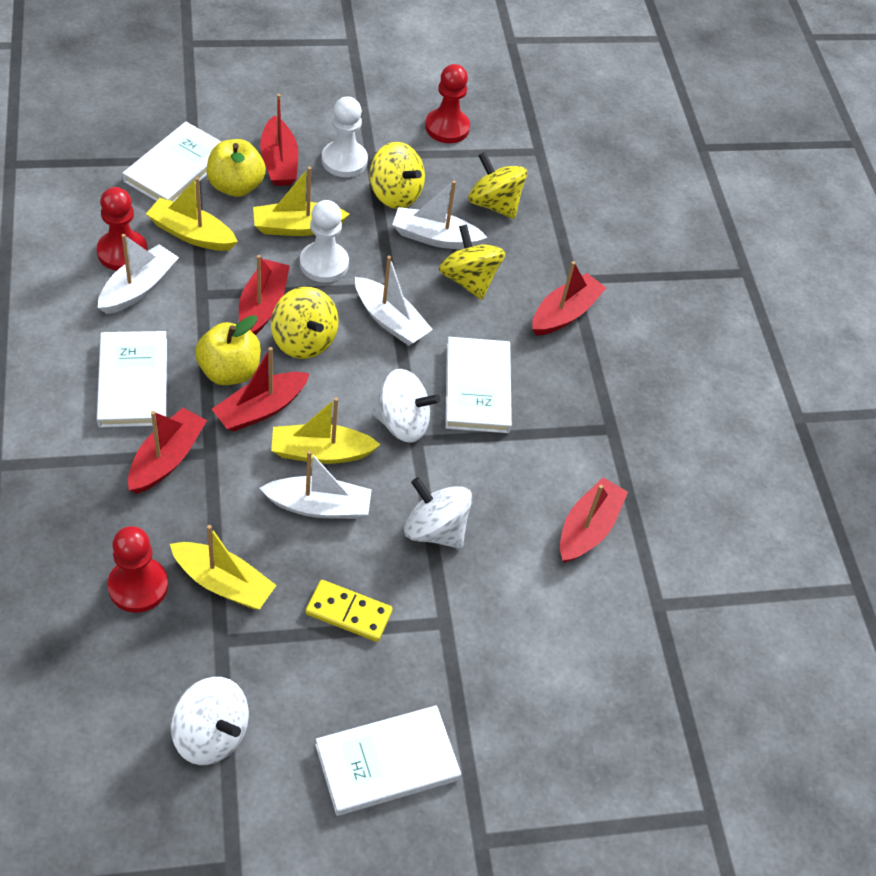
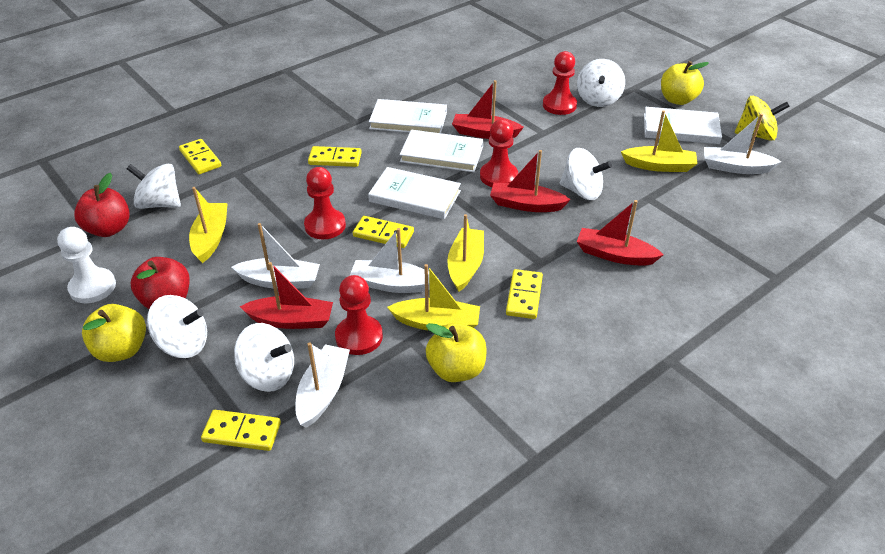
red apple: 0 -> 2
red boat: 6 -> 4
red pawn: 3 -> 4
white pawn: 2 -> 1
white spinning top: 3 -> 5
yellow apple: 2 -> 3
yellow domino: 1 -> 5
yellow spinning top: 4 -> 1

